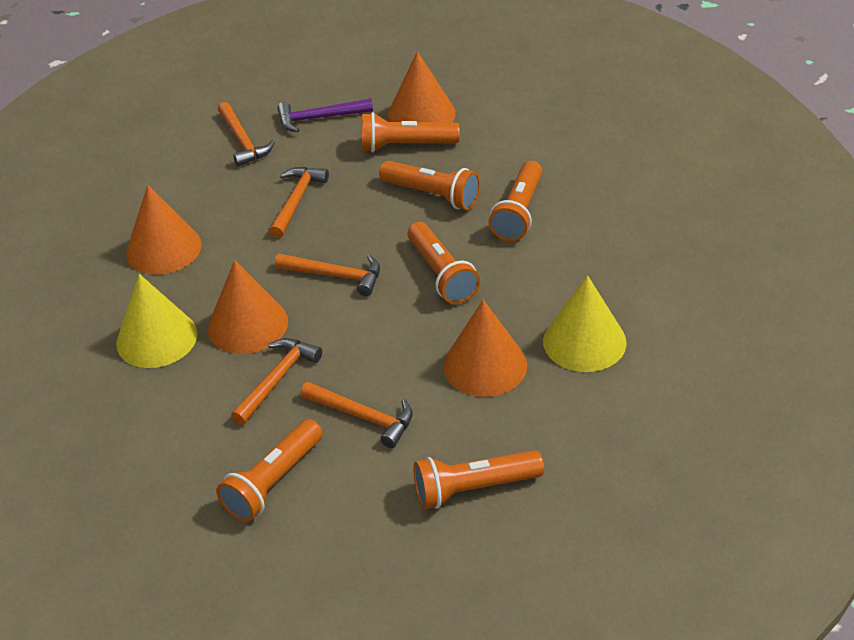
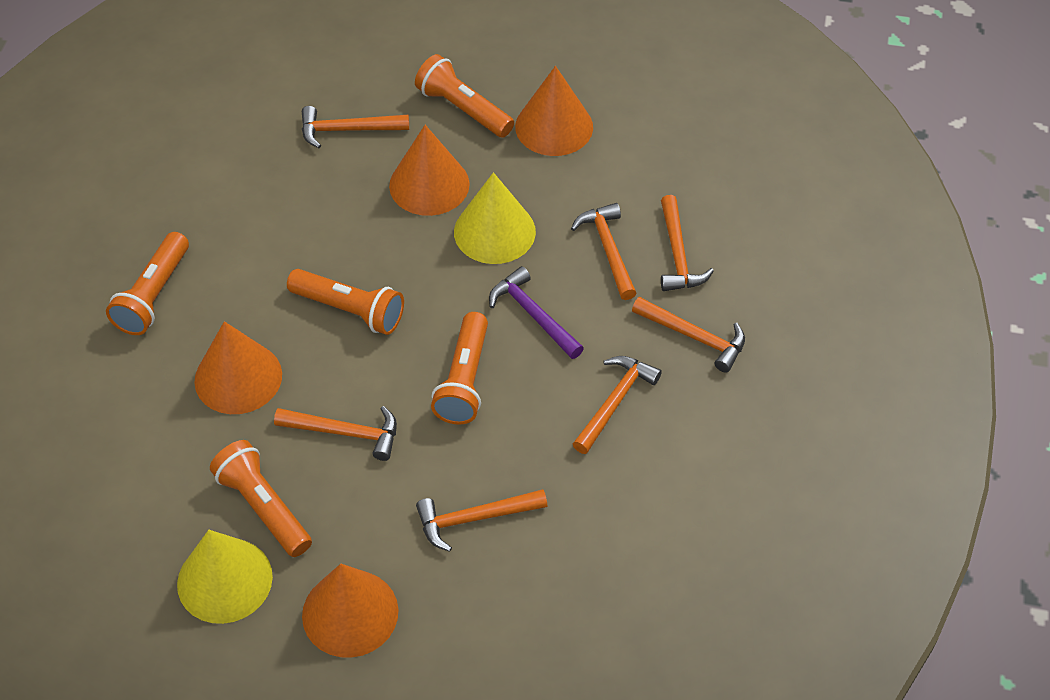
orange flashlight: 6 -> 5
orange hammer: 5 -> 7

